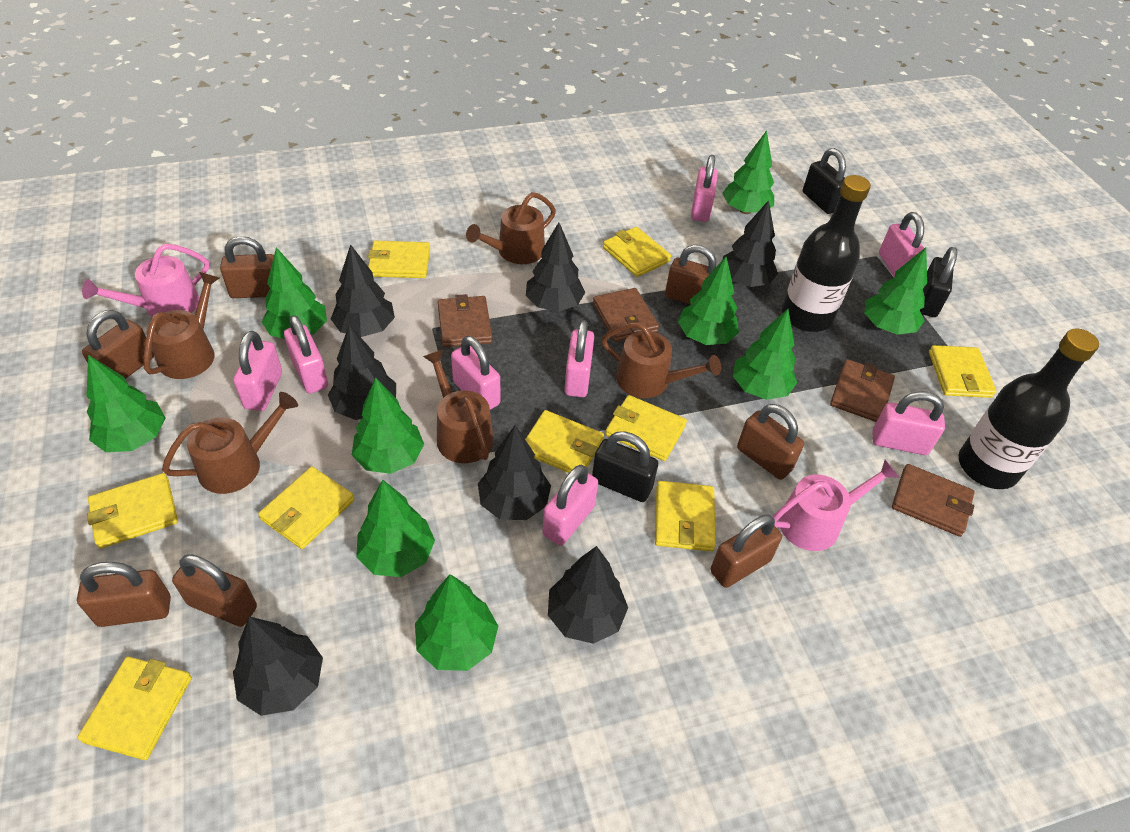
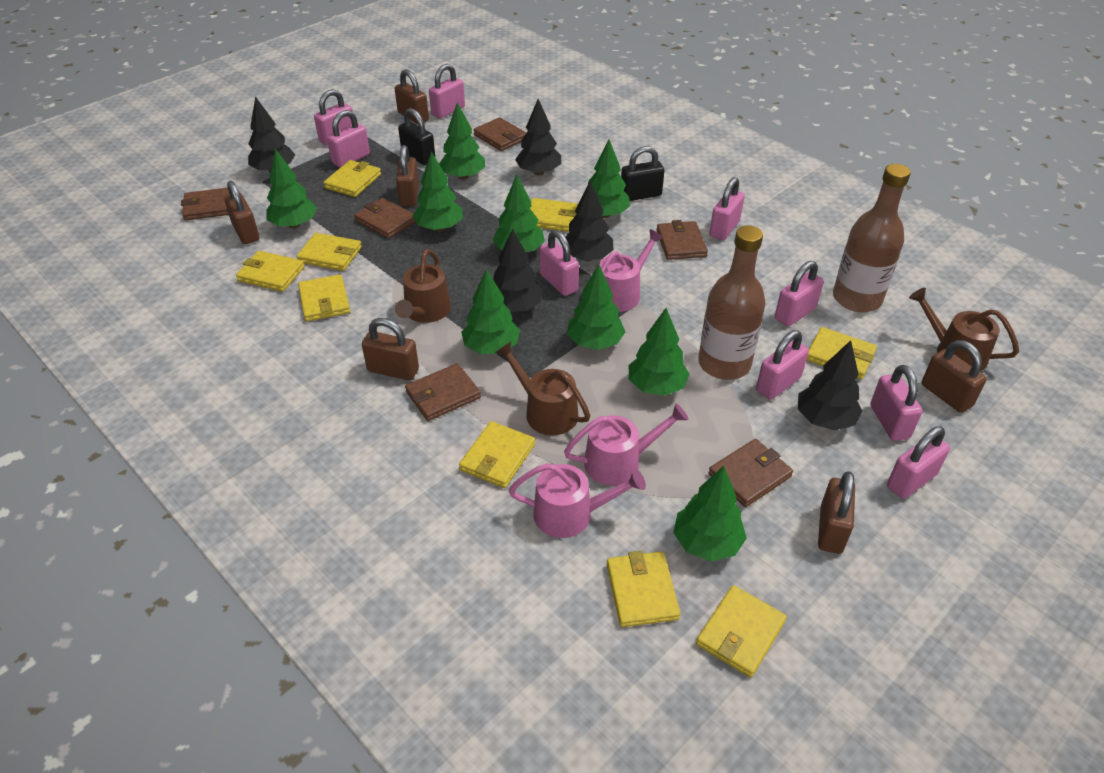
black bottle: 2 -> 0
black padlock: 3 -> 2
black tree: 7 -> 5
brown bottle: 0 -> 2
brown padlock: 7 -> 6
brown wallet: 4 -> 6
brown watering can: 5 -> 3
pink padlock: 8 -> 9
pink watering can: 2 -> 3

